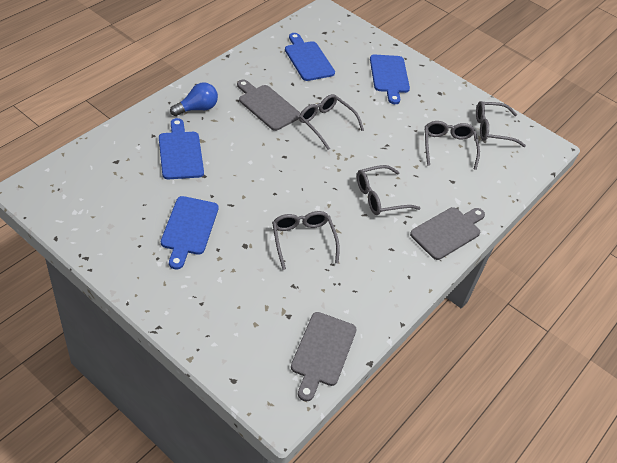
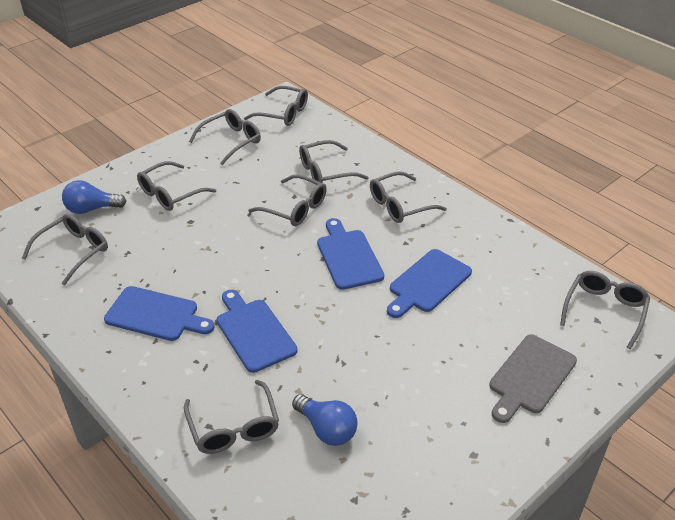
blue light bulb: 1 -> 2
grey cutting board: 3 -> 1
grey glasses: 5 -> 9

